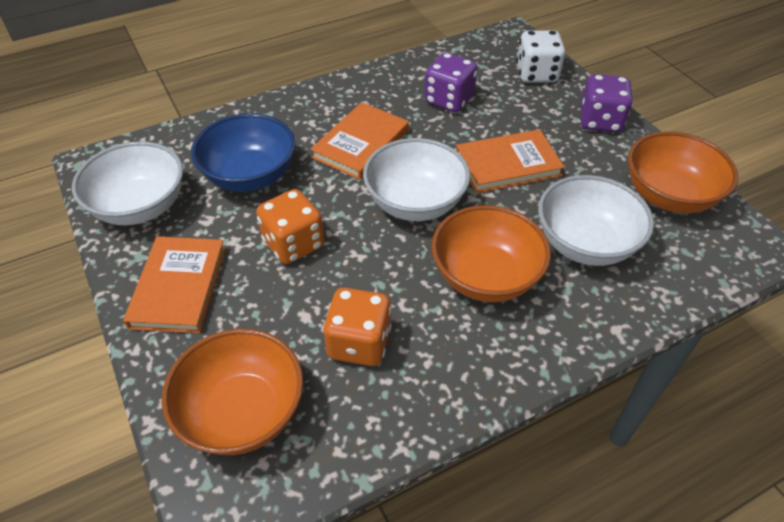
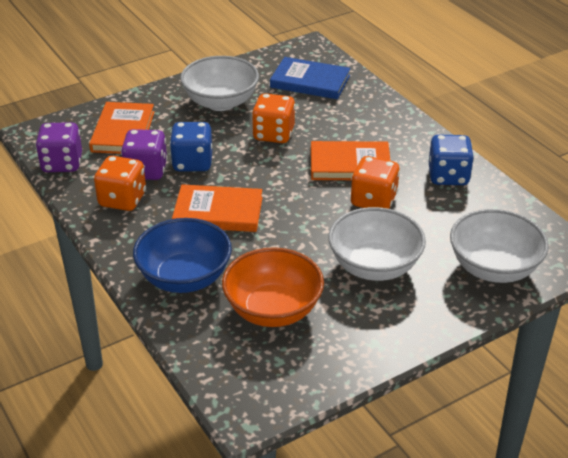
blue book: 0 -> 1
blue dice: 0 -> 2
orange bowl: 3 -> 1
orange dice: 2 -> 3
white dice: 1 -> 0

